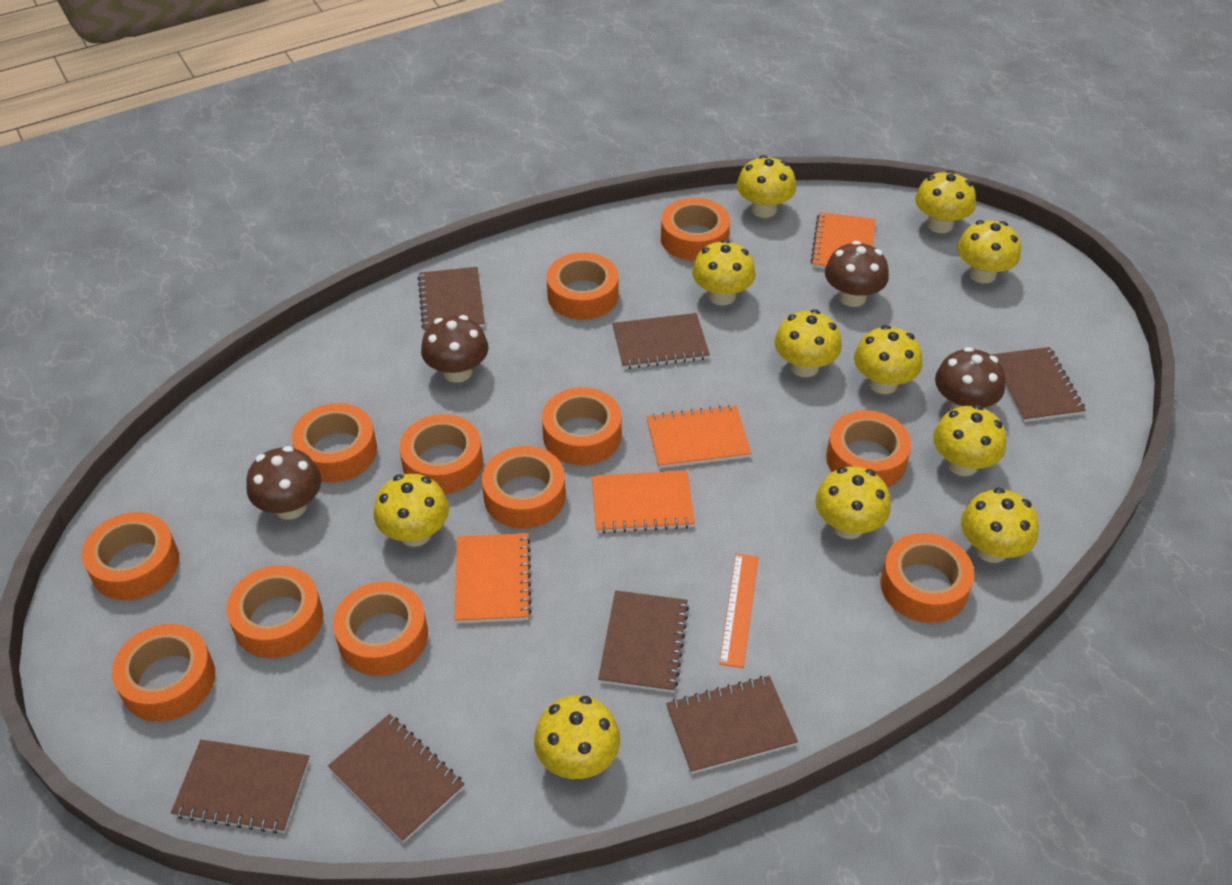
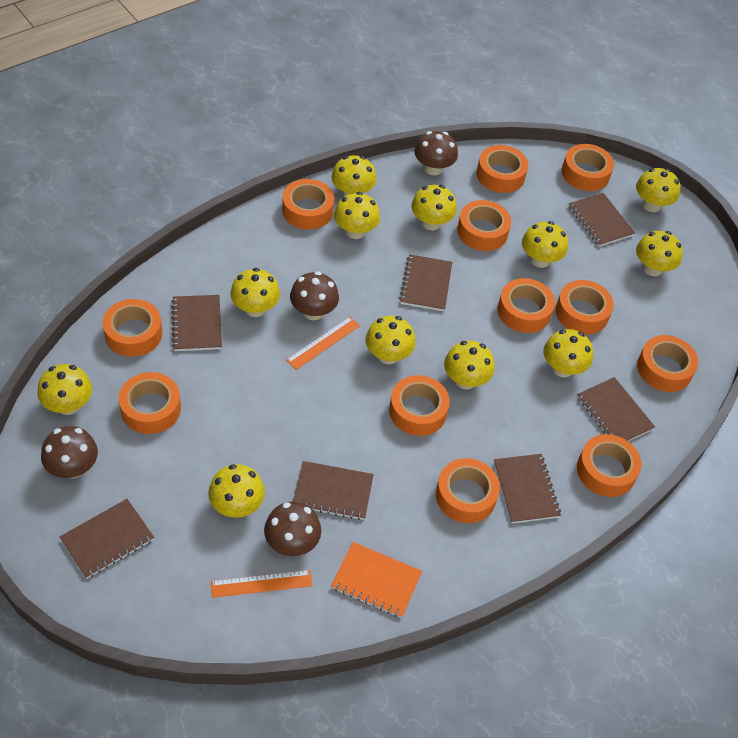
orange notebook: 4 -> 1
orange ruler: 1 -> 2
yellow mushroom: 11 -> 12

